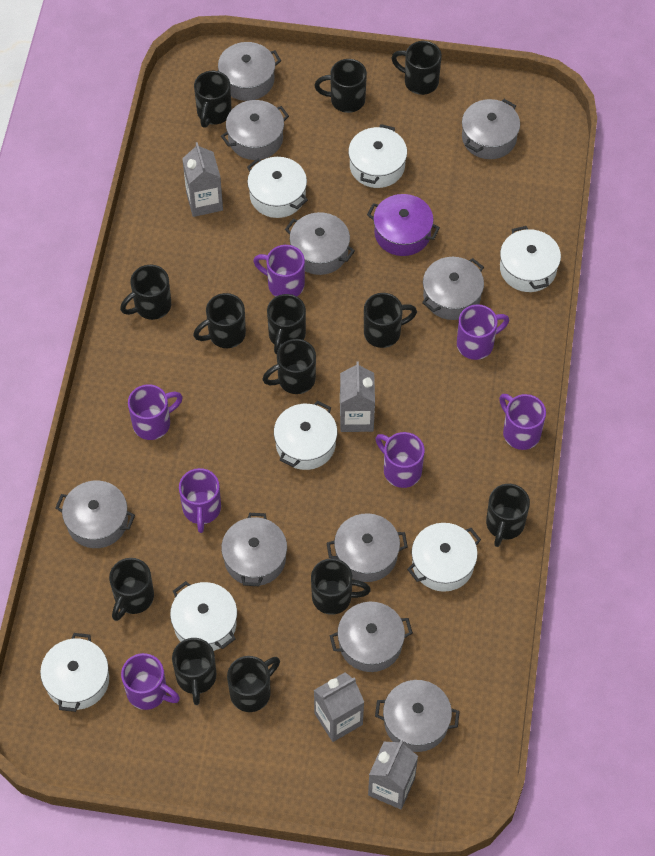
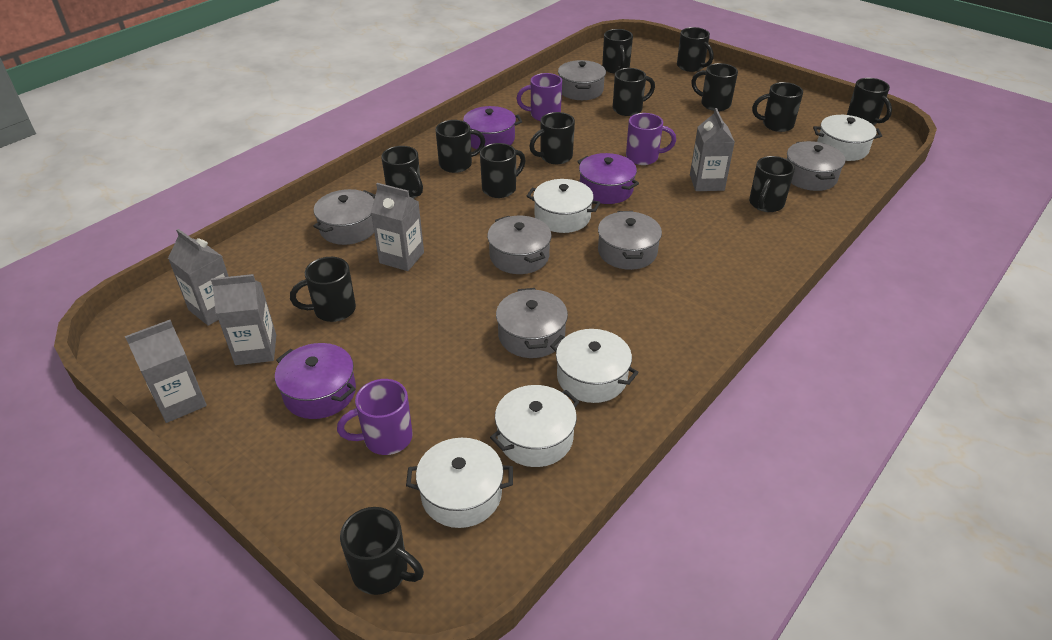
grey carton: 4 -> 5
grey pot: 10 -> 6
purple mug: 7 -> 3
purple pot: 1 -> 3
white pot: 7 -> 5

